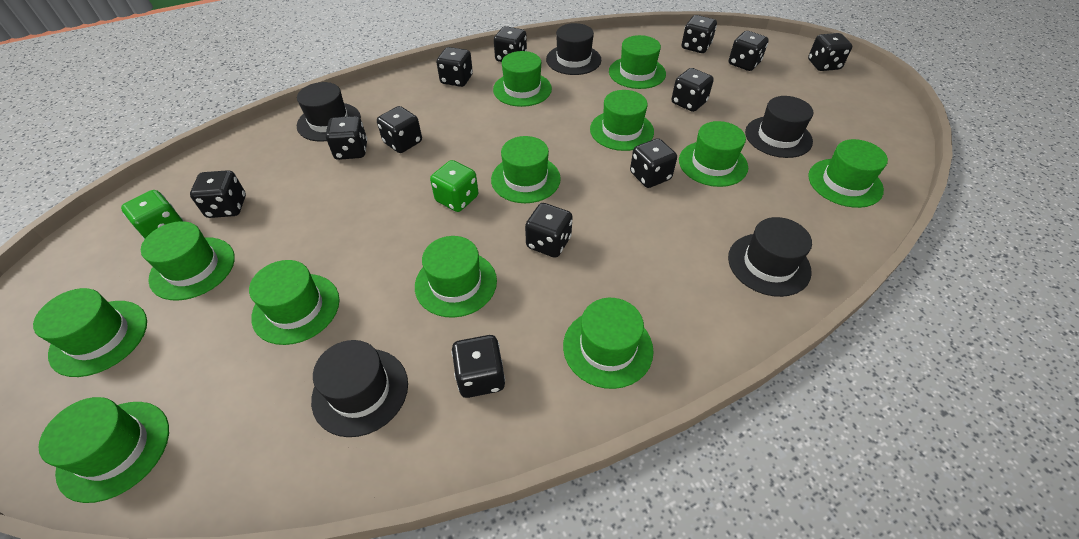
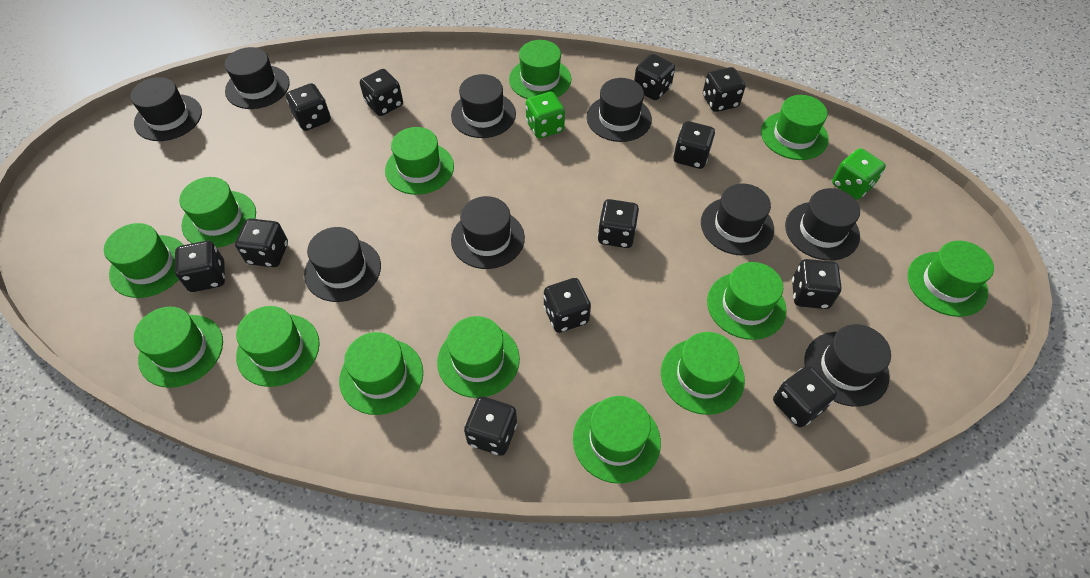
black hat: 5 -> 9
green hat: 12 -> 13

